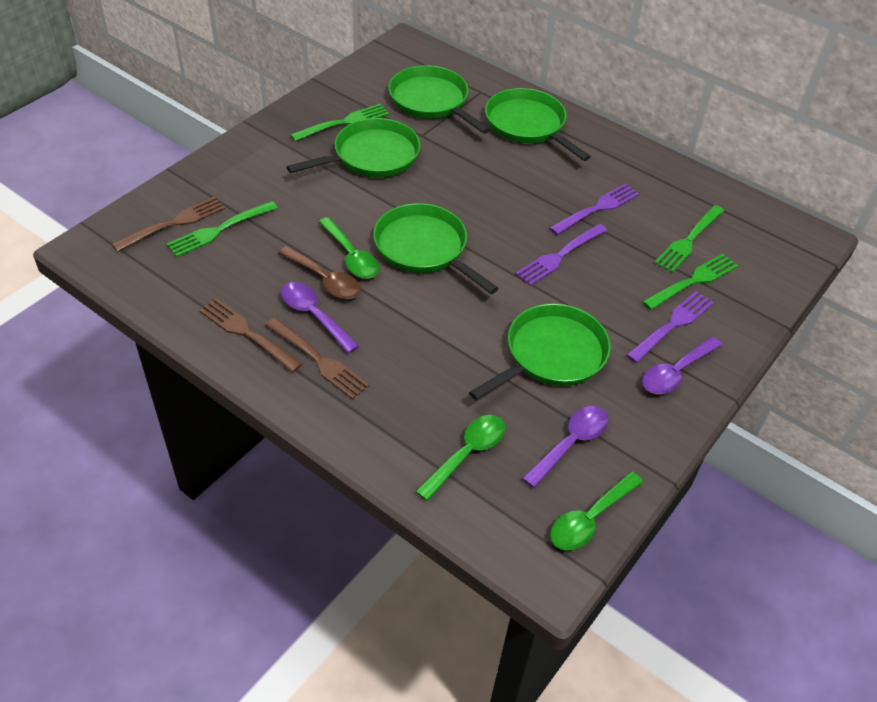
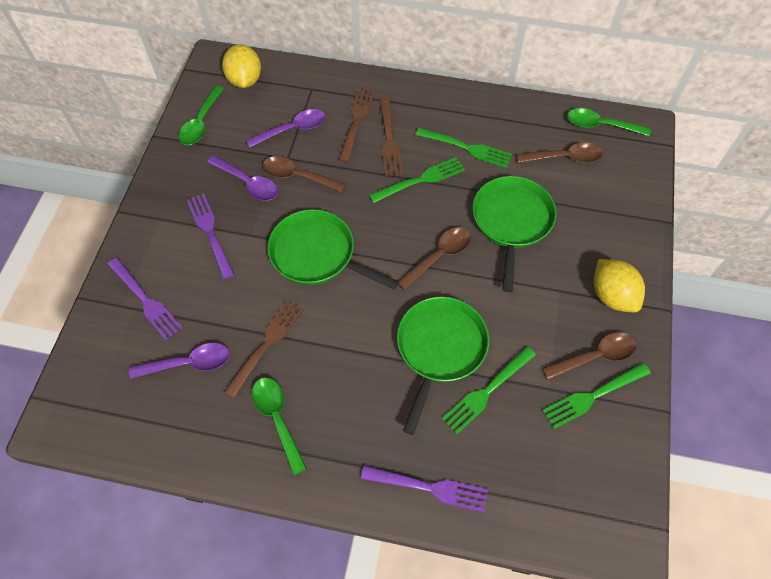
brown spoon: 1 -> 4
green pan: 5 -> 3
yellow lemon: 0 -> 2

